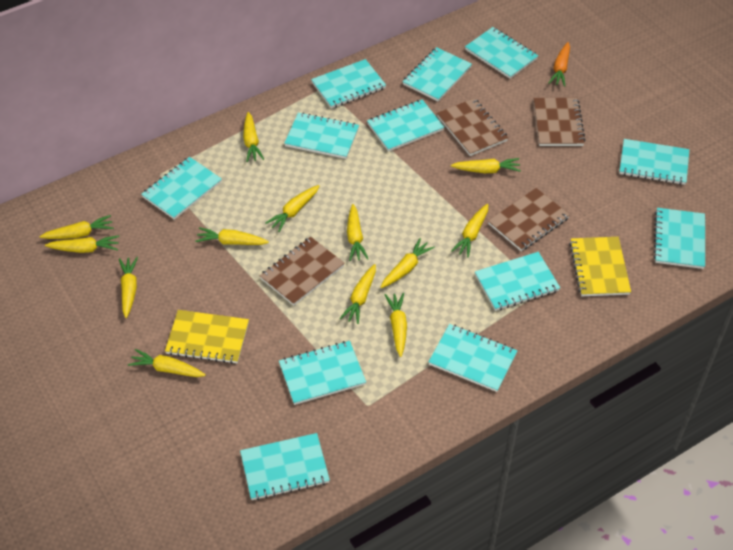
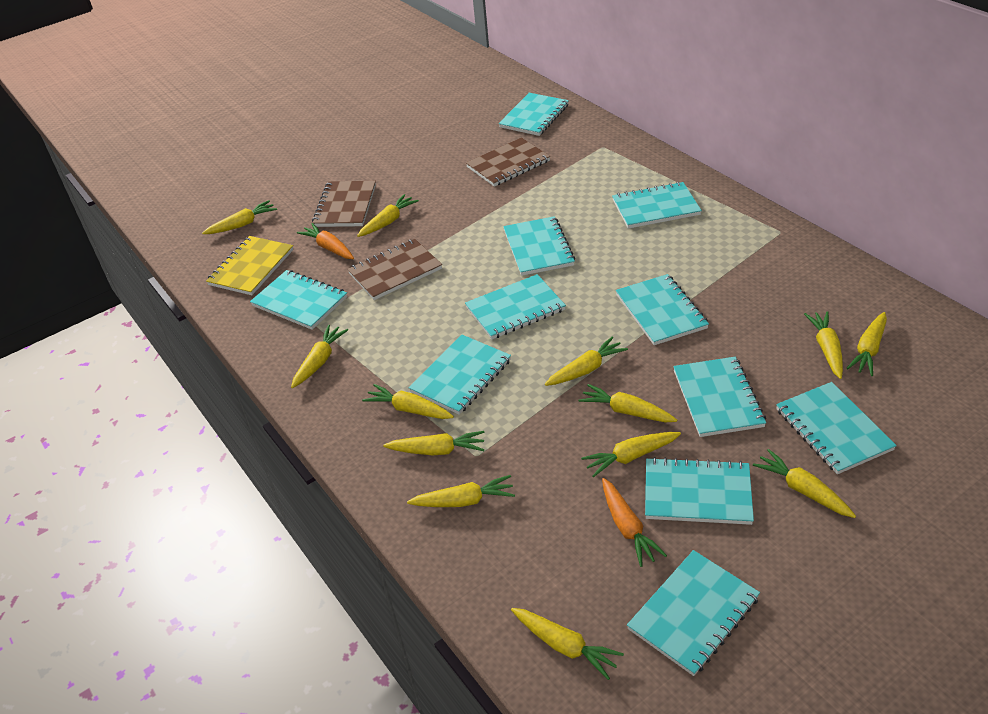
brown notebook: 4 -> 3
orange carrot: 1 -> 2
turquoise notebook: 12 -> 11
yellow notebook: 2 -> 1

